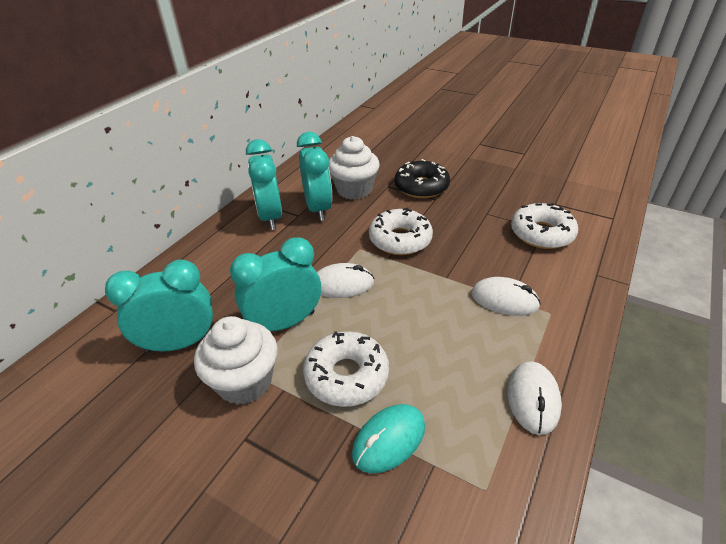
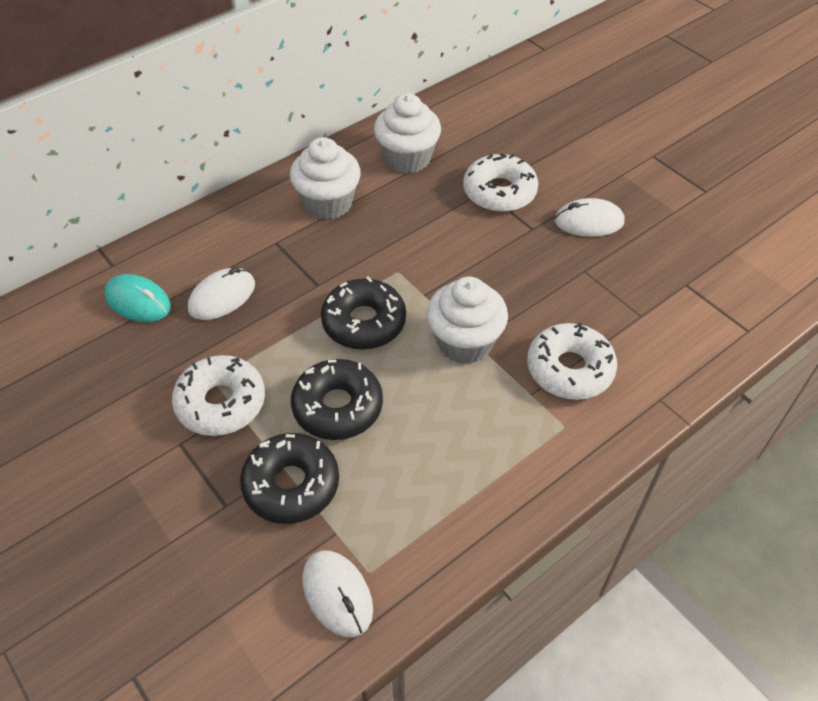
black donut: 1 -> 3
turquoise clock: 4 -> 0
white cupcake: 2 -> 3

